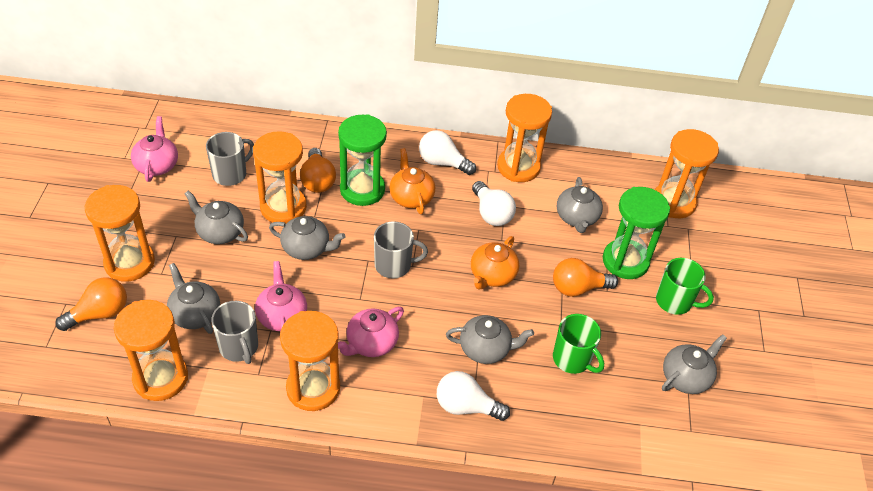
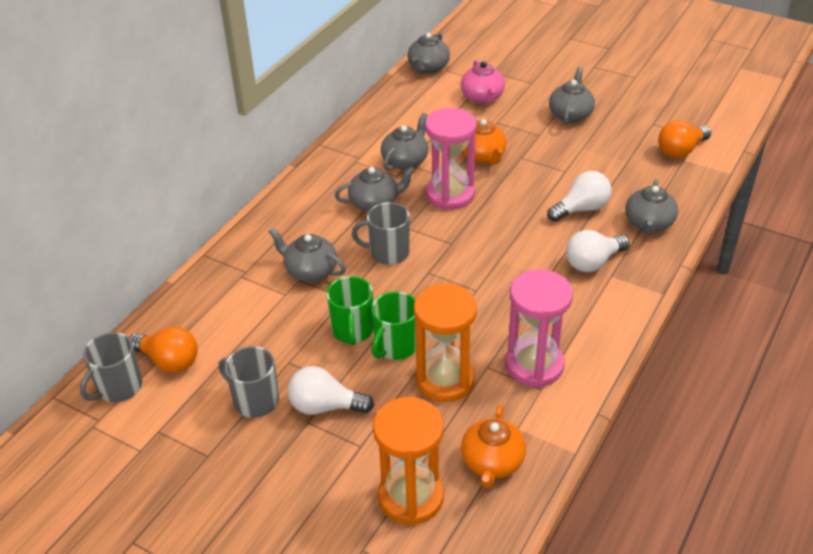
green hourglass: 2 -> 0
orange hourglass: 6 -> 2
orange light bulb: 3 -> 2
pink hourglass: 0 -> 2
pink teapot: 3 -> 1

